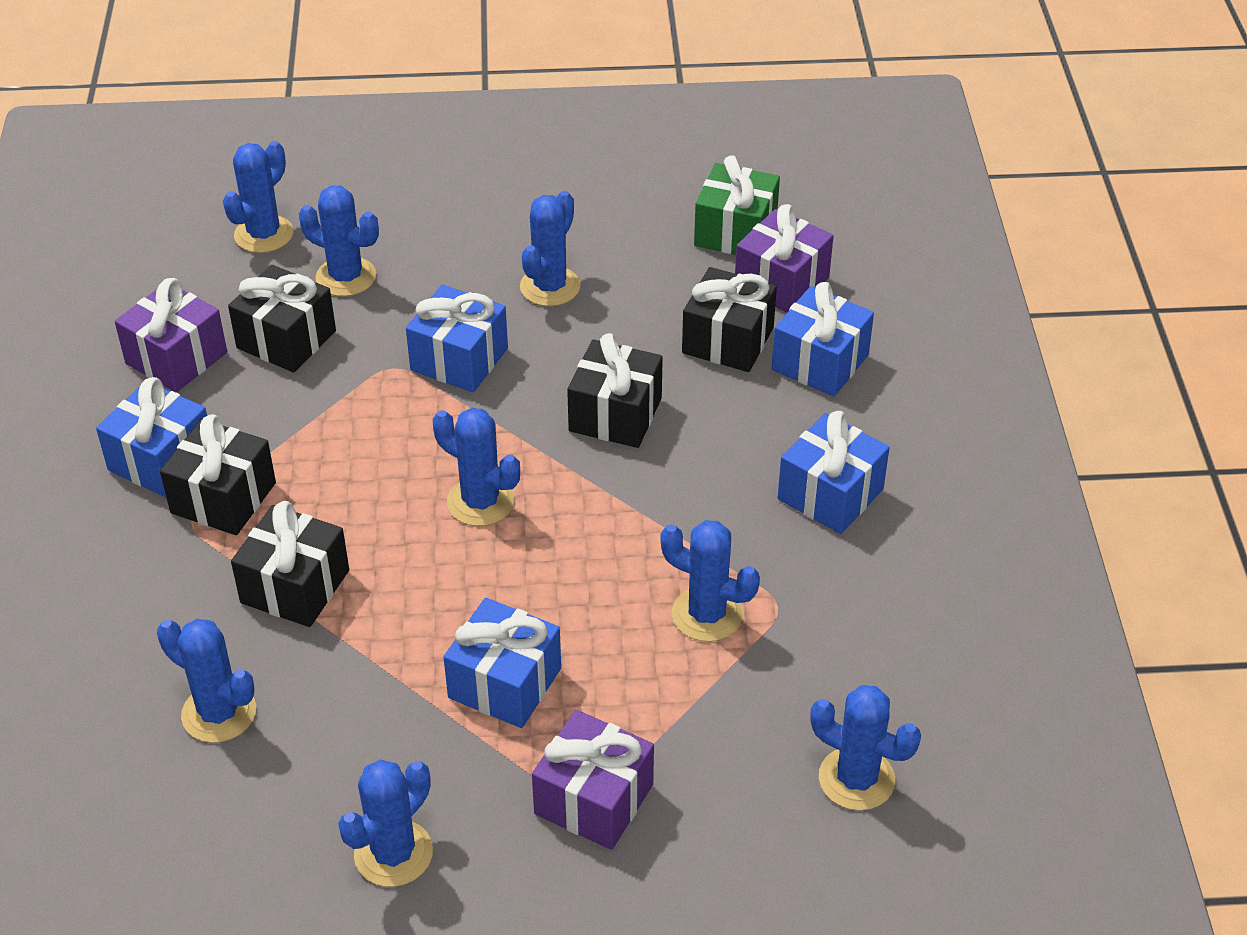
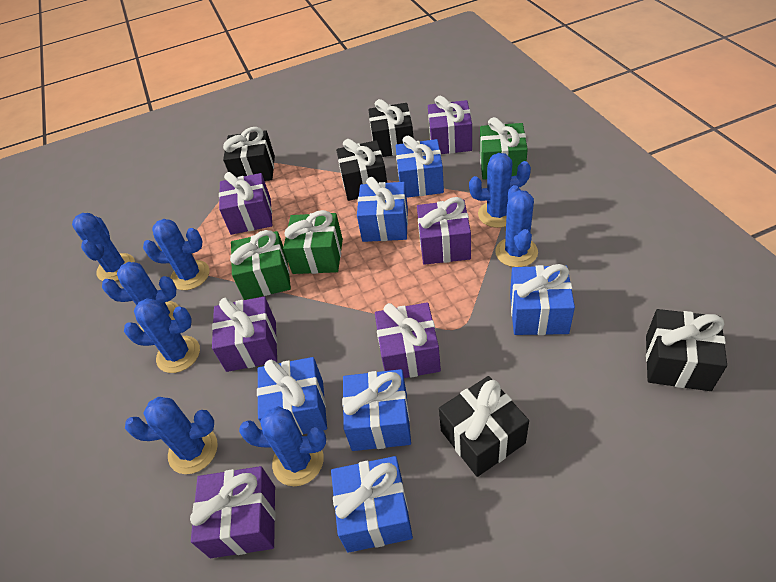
blue gift: 5 -> 6
green gift: 1 -> 3
purple gift: 3 -> 6

